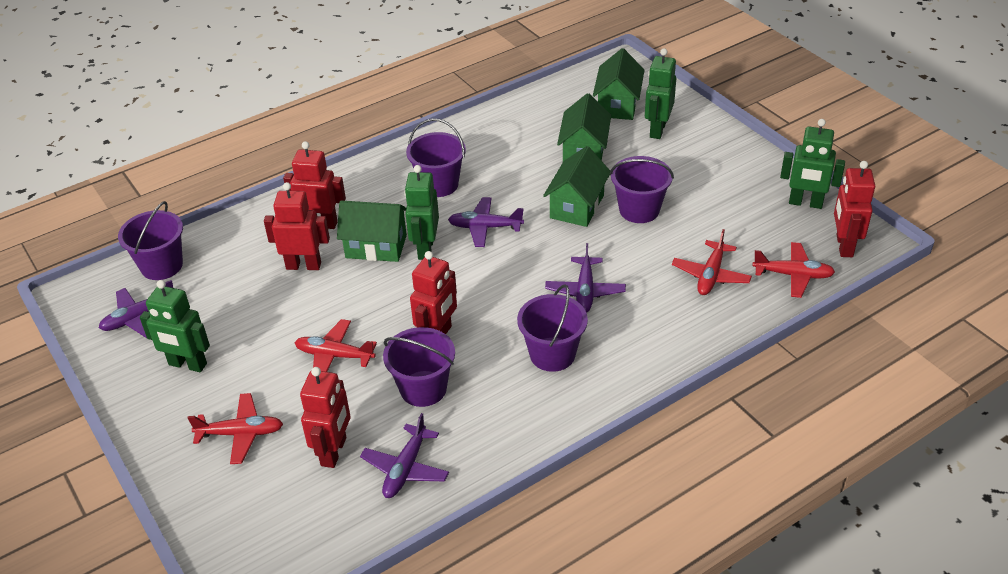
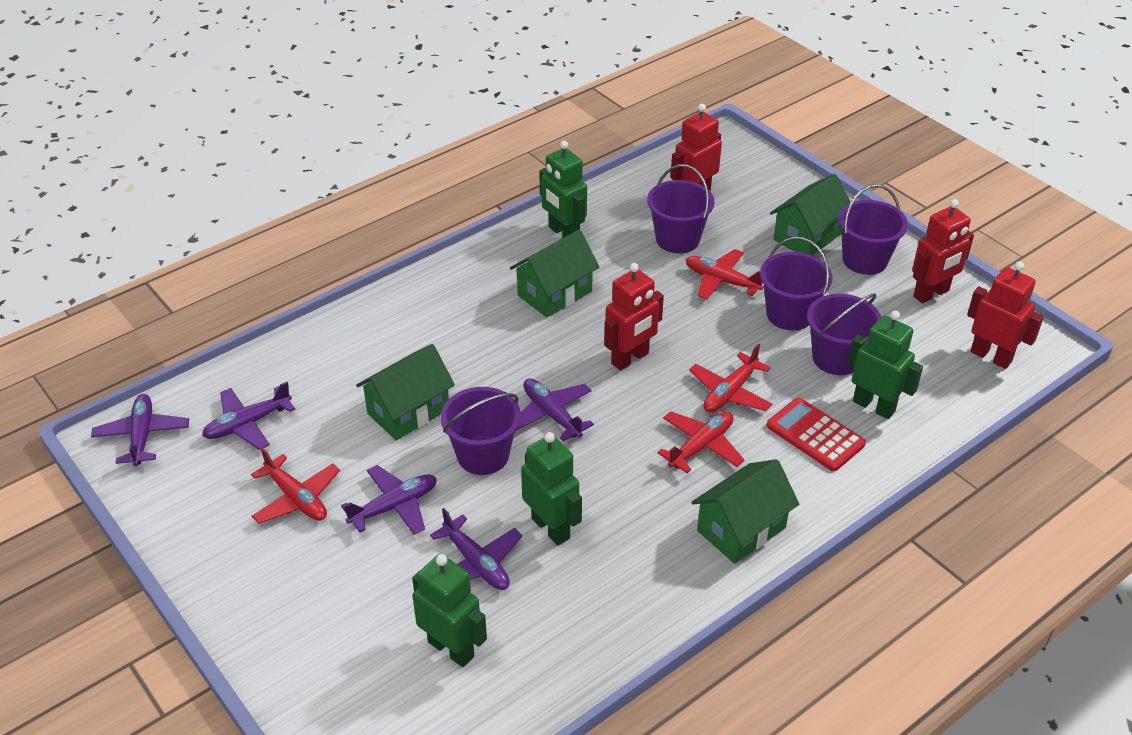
purple plane: 4 -> 5
red calculator: 0 -> 1
red robot: 5 -> 4

